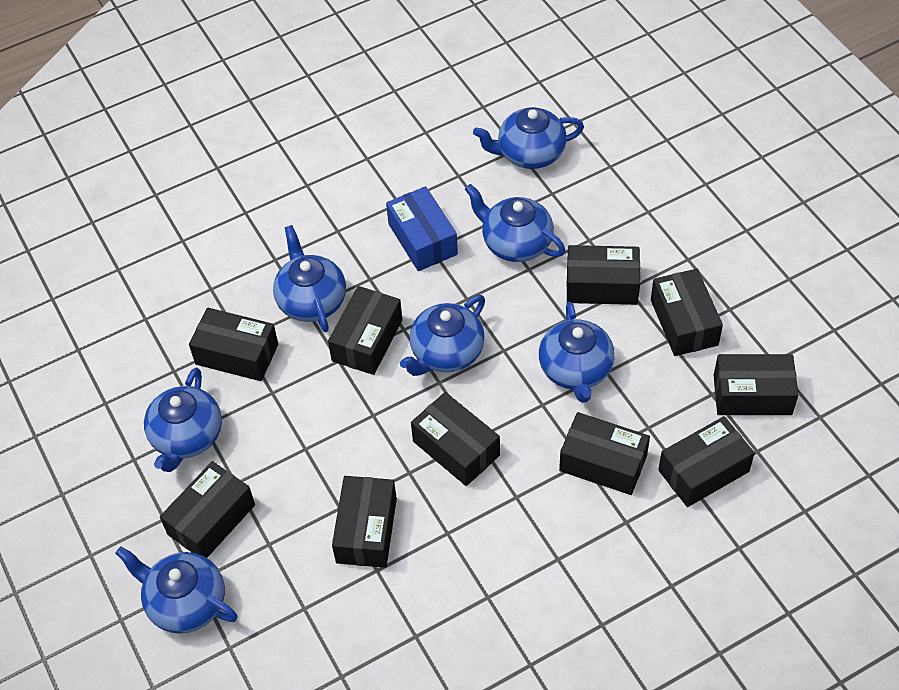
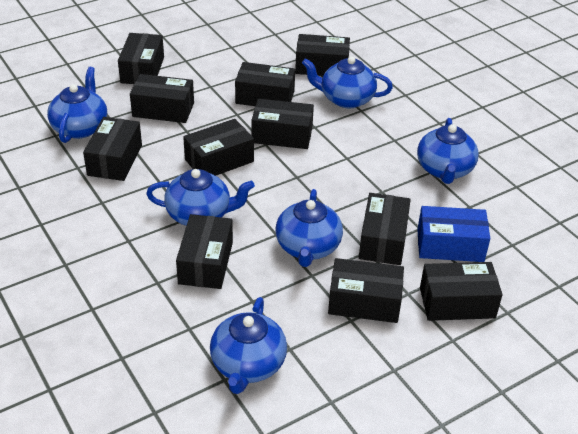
black box: 10 -> 11
blue teapot: 7 -> 6

